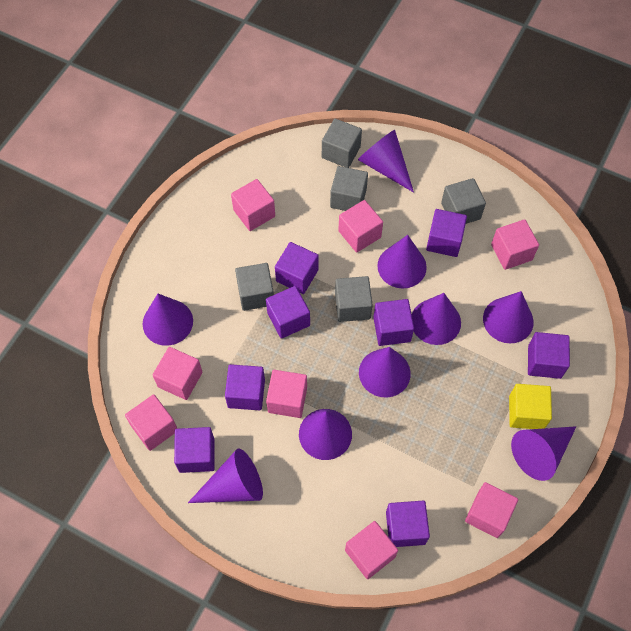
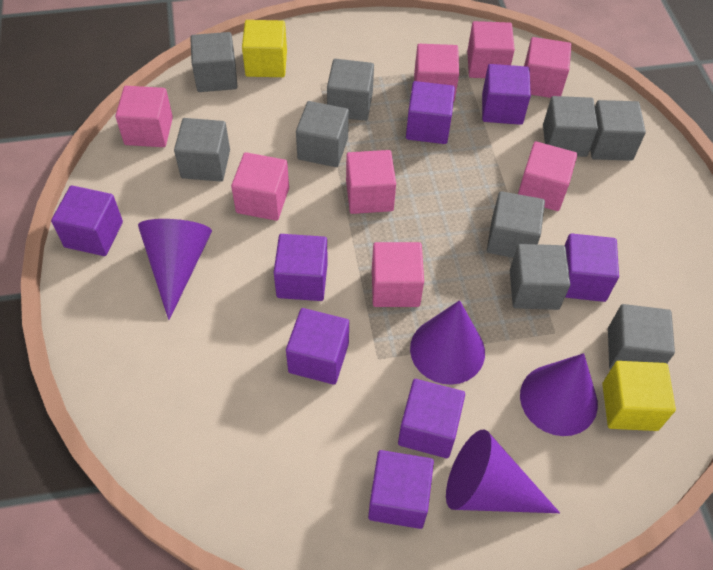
grey cube: 5 -> 9
purple cone: 9 -> 4
yellow cube: 1 -> 2

